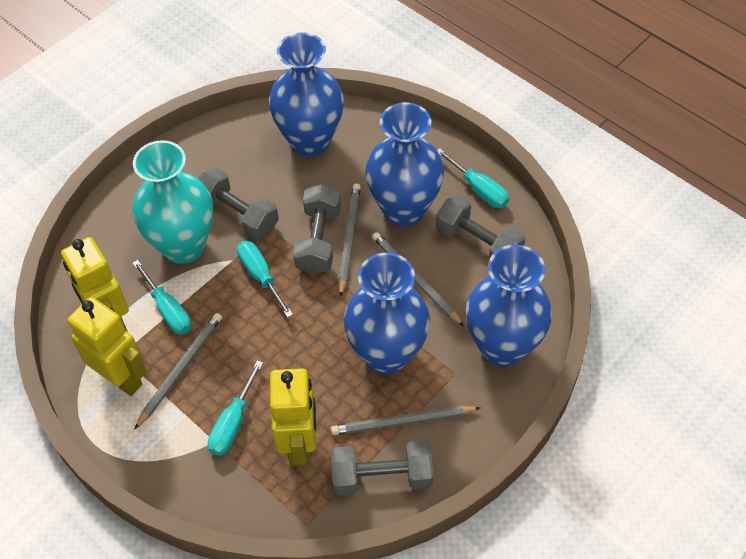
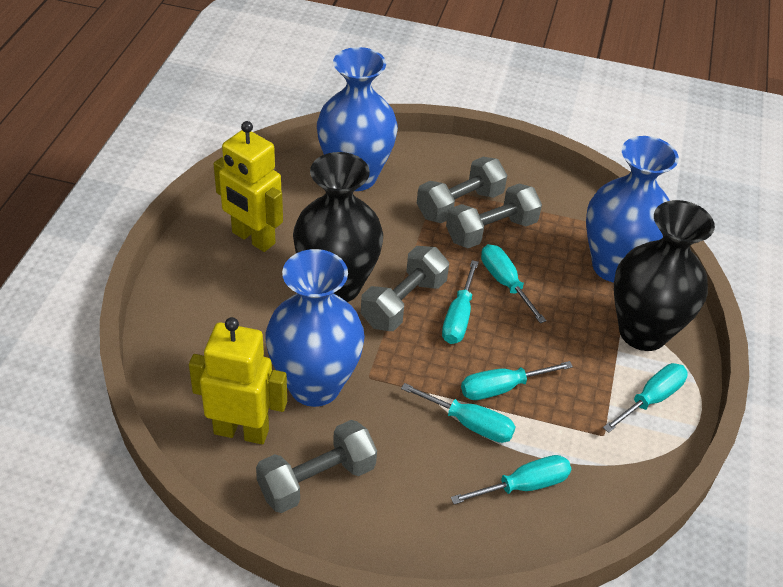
black vase: 0 -> 2
blue vase: 4 -> 3
grey pencil: 4 -> 0
turquoise screwdriver: 4 -> 6
turquoise vase: 1 -> 0
yellow robot: 3 -> 2

